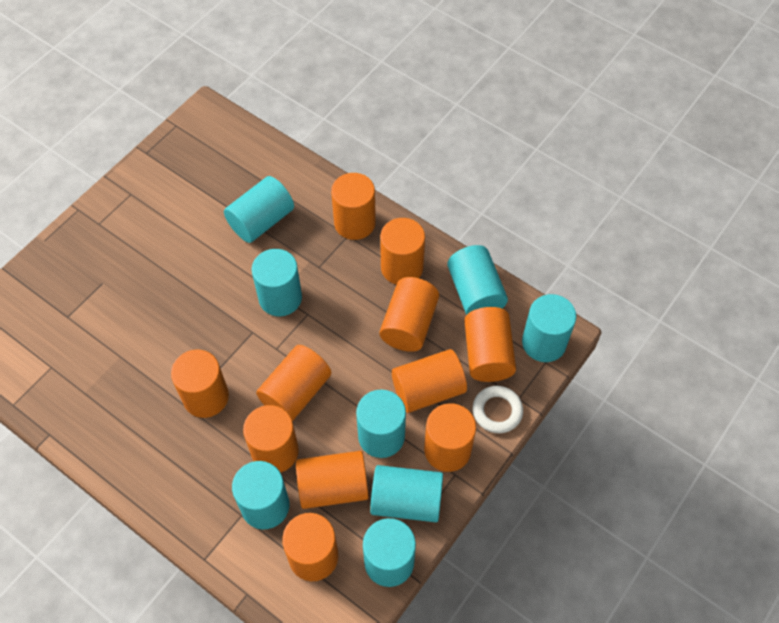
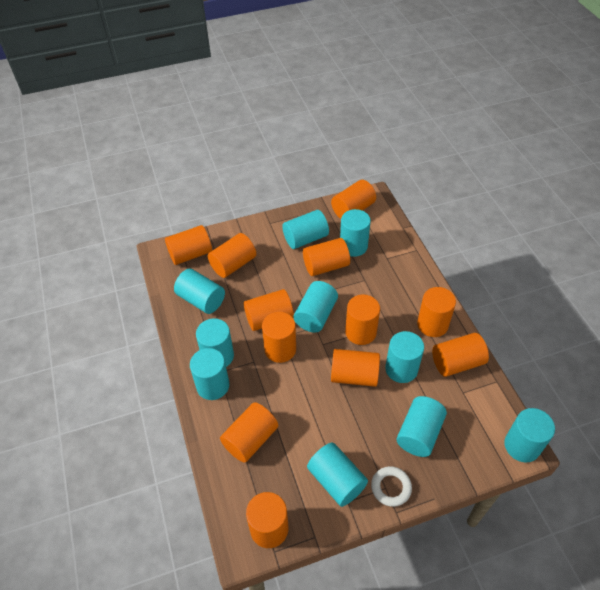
orange cylinder: 11 -> 12
turquoise cylinder: 8 -> 10

